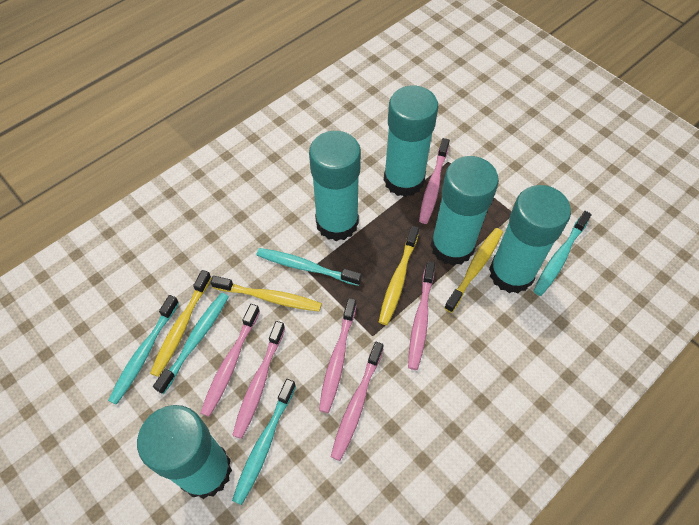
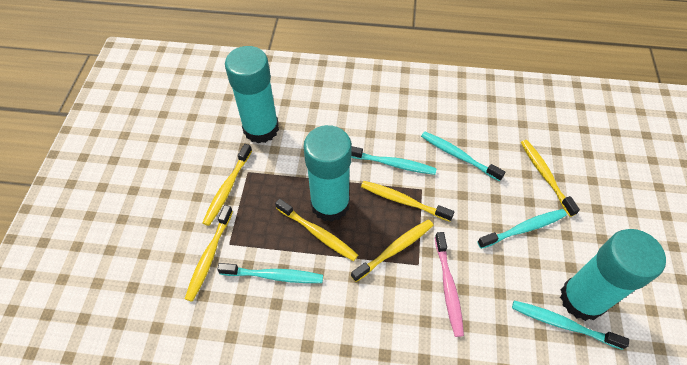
pink toothbrush: 6 -> 1
turquoise glue stick: 5 -> 3
yellow toothbrush: 4 -> 6

